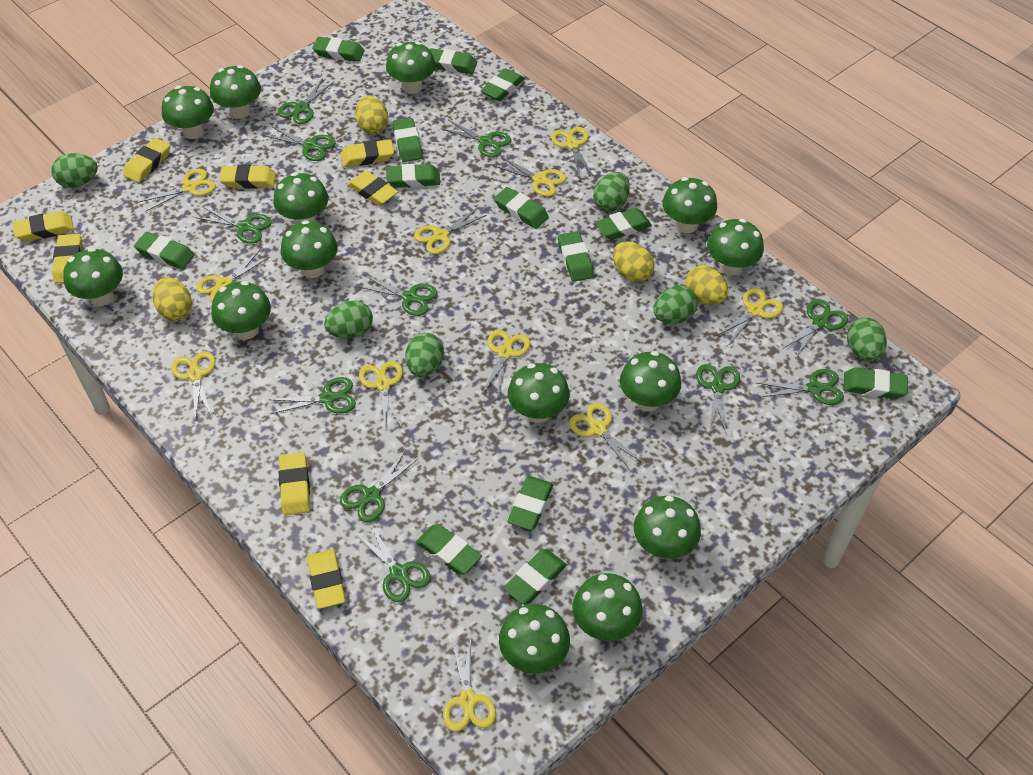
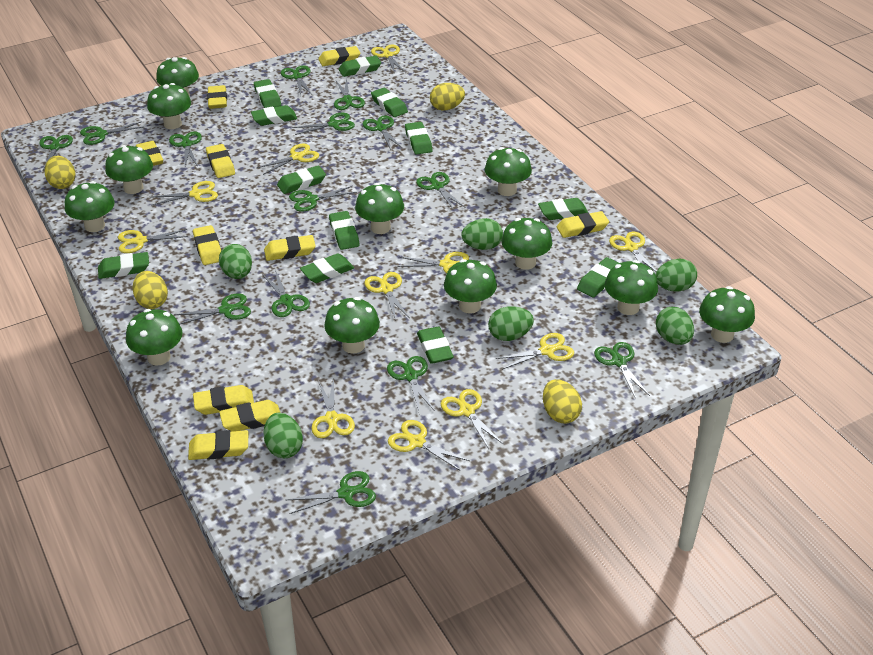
green eraser: 13 -> 12
green mushroom: 14 -> 12
green scissors: 11 -> 14
yellow eraser: 8 -> 10

